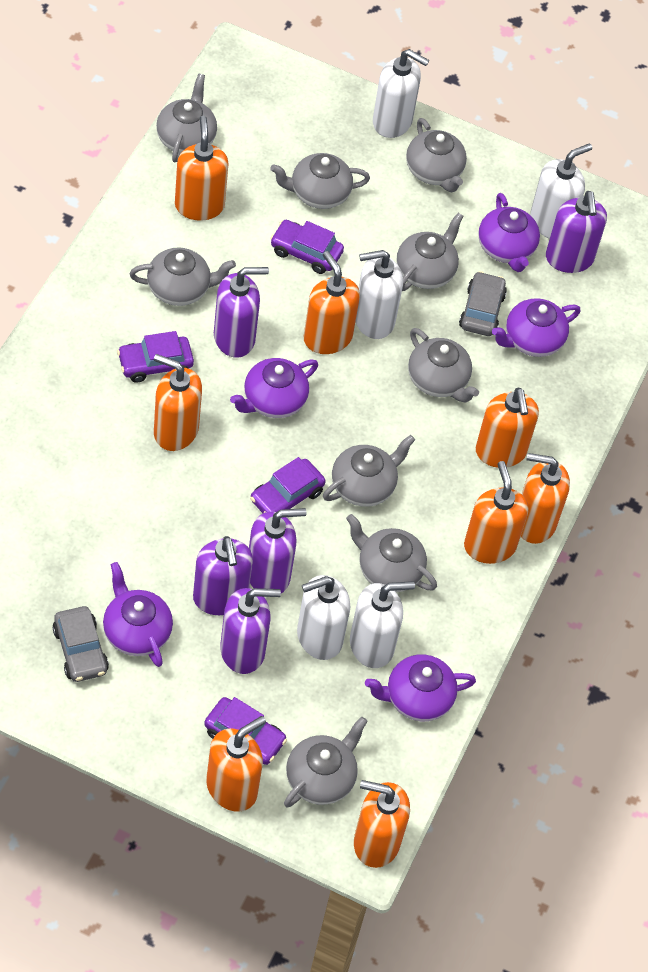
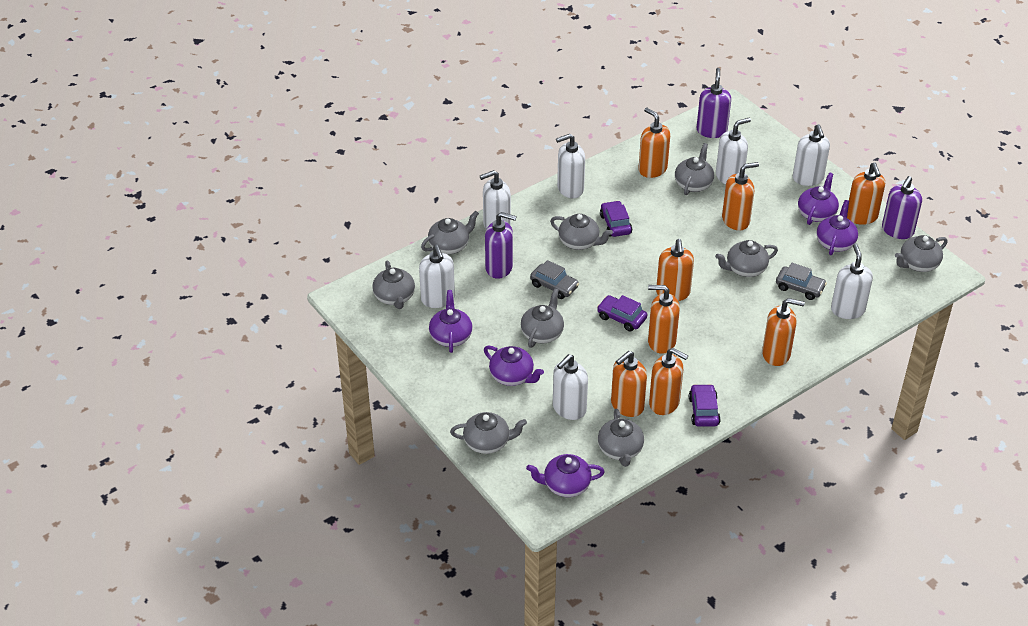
purple car: 4 -> 3
purple soap dispenser: 5 -> 3
white soap dispenser: 5 -> 7

